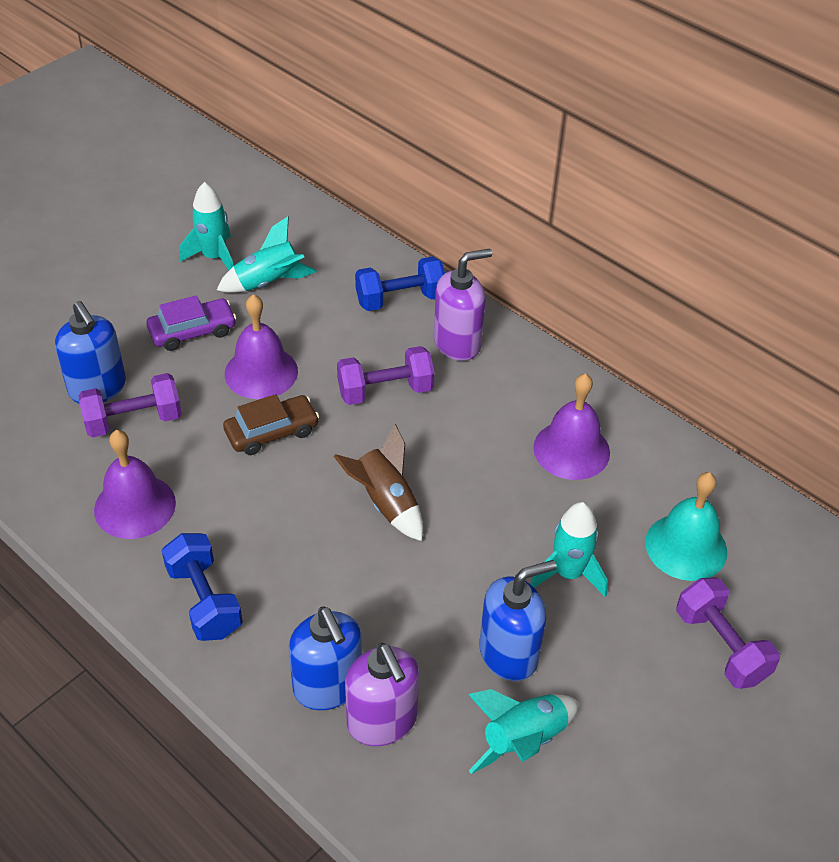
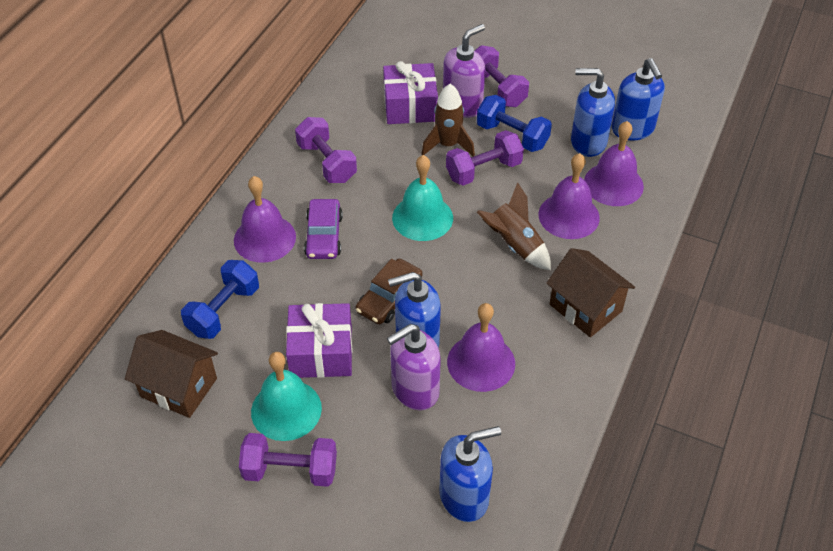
blue soap dispenser: 3 -> 4
brown house: 0 -> 2
brown rocket: 1 -> 2
purple bell: 3 -> 4
purple dumbbell: 3 -> 4
purple gift: 0 -> 2
turquoise bell: 1 -> 2
turquoise rocket: 4 -> 0

